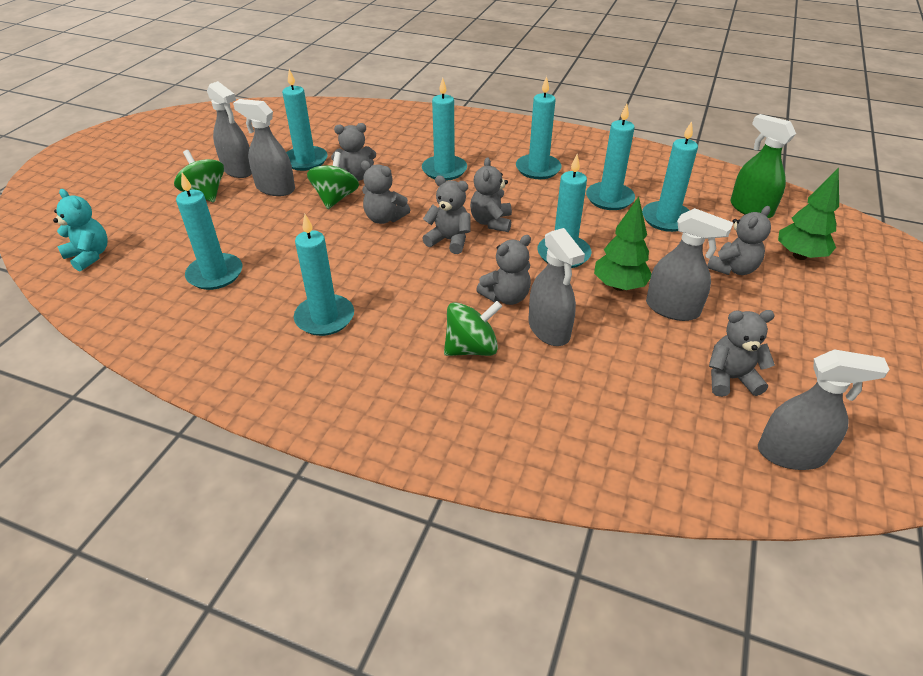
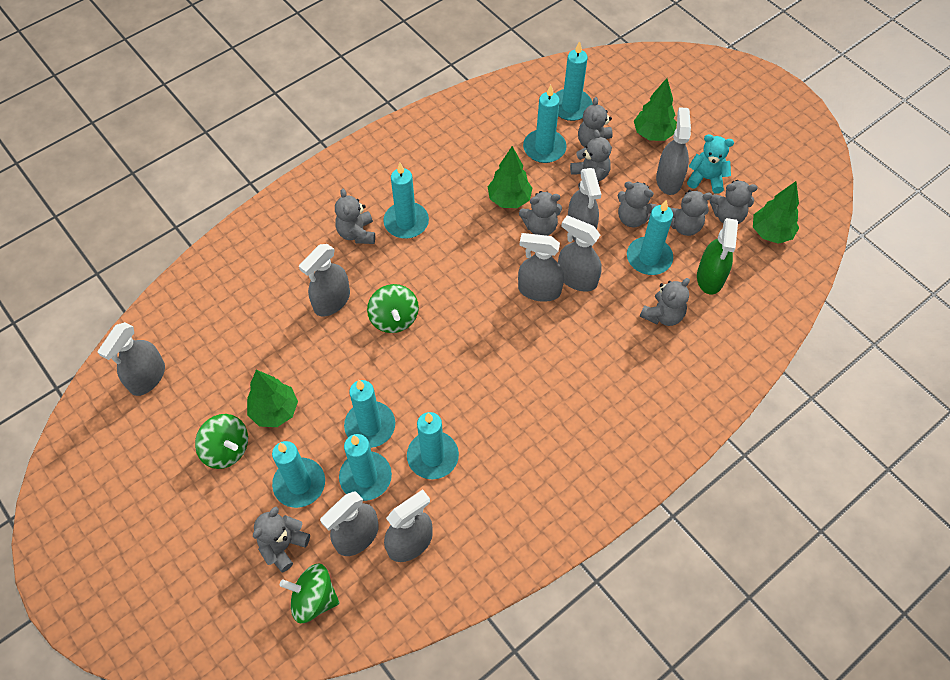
green tree: 2 -> 4
grey spray bottle: 5 -> 8
grey teddy bear: 7 -> 9

